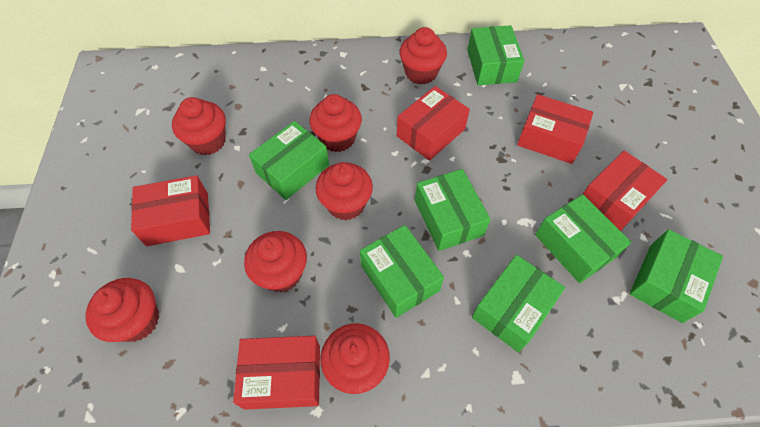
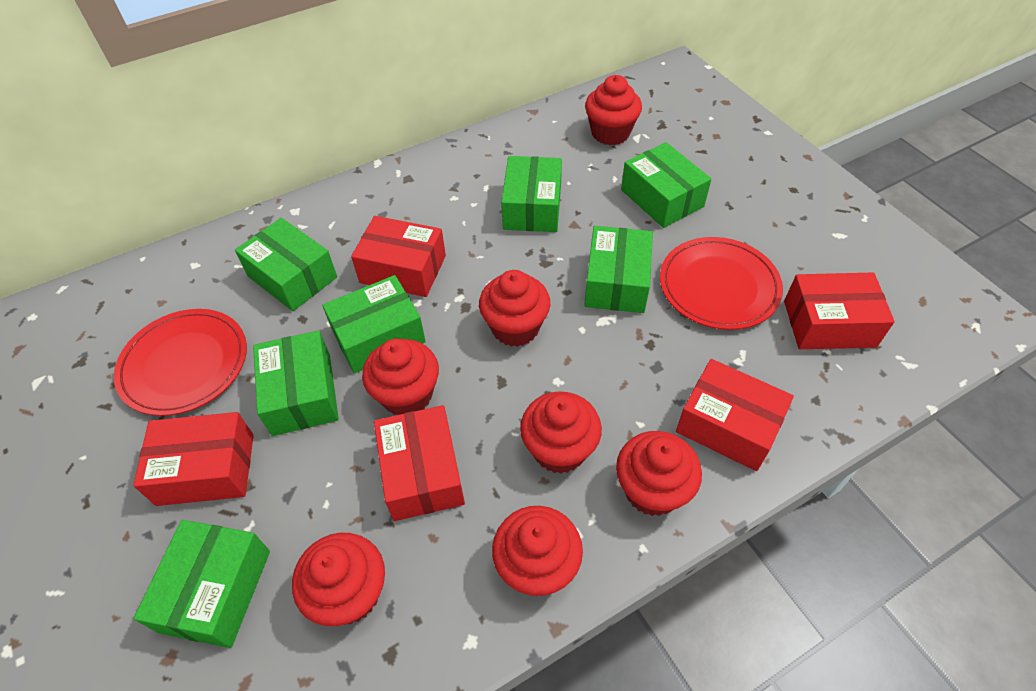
red plate: 0 -> 2

